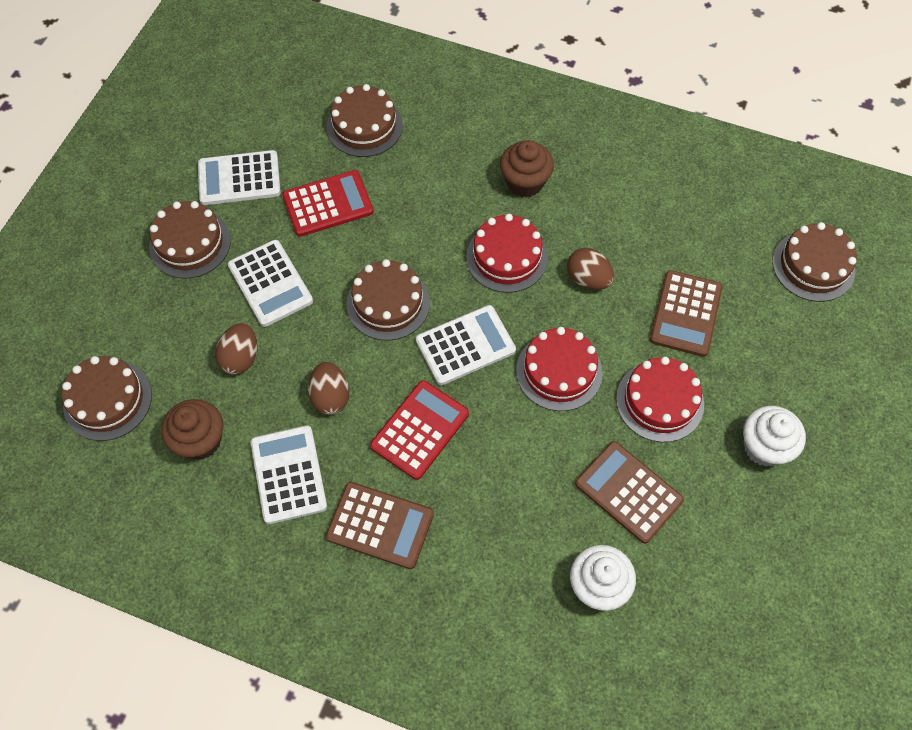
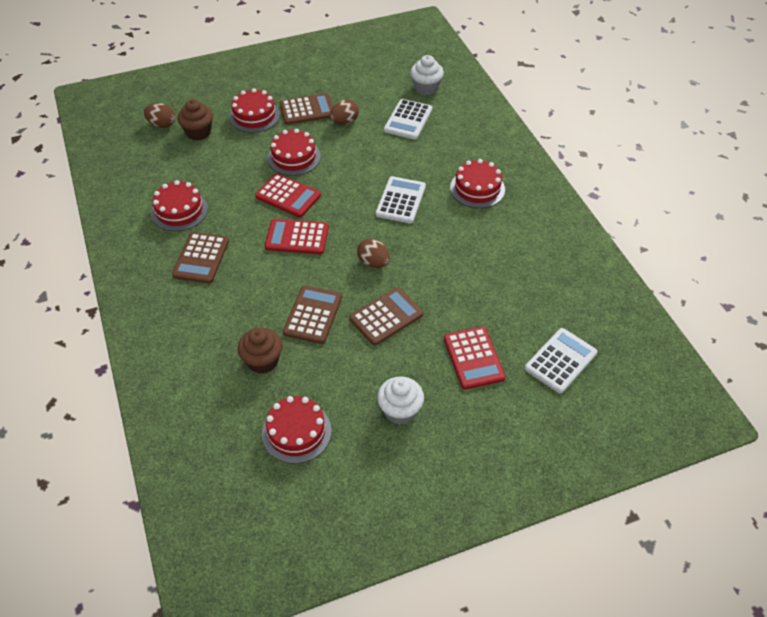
brown cake: 5 -> 0
brown calculator: 3 -> 4
red cake: 3 -> 5
red calculator: 2 -> 3
white calculator: 4 -> 3

